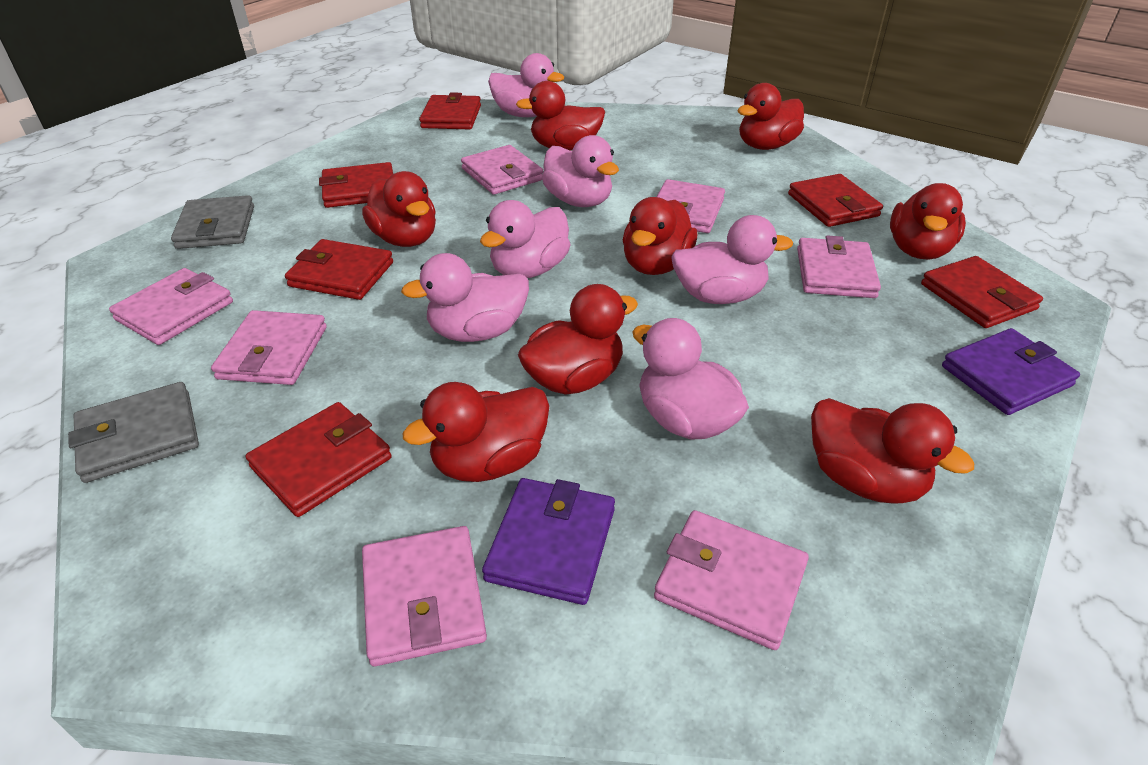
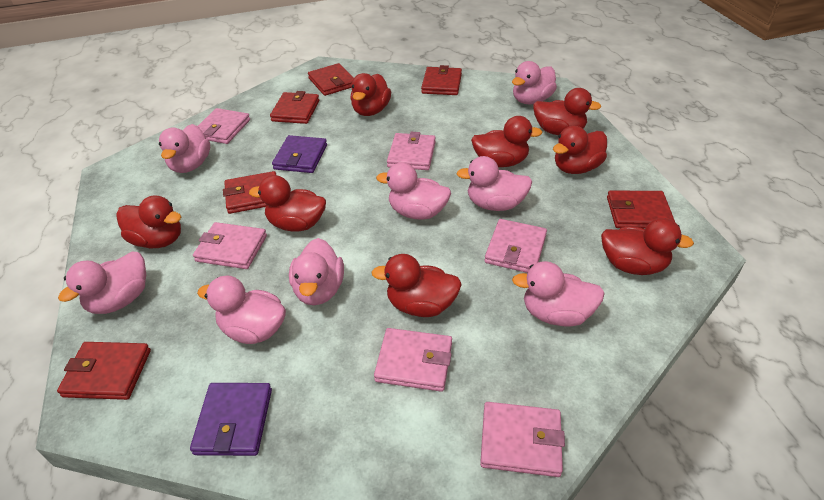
grey wallet: 2 -> 0
pink duck: 6 -> 8
pink wallet: 7 -> 6

